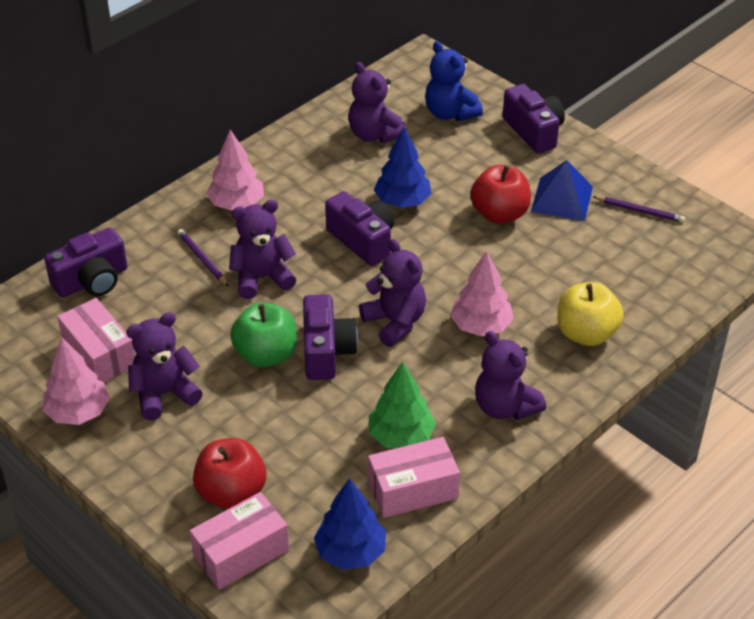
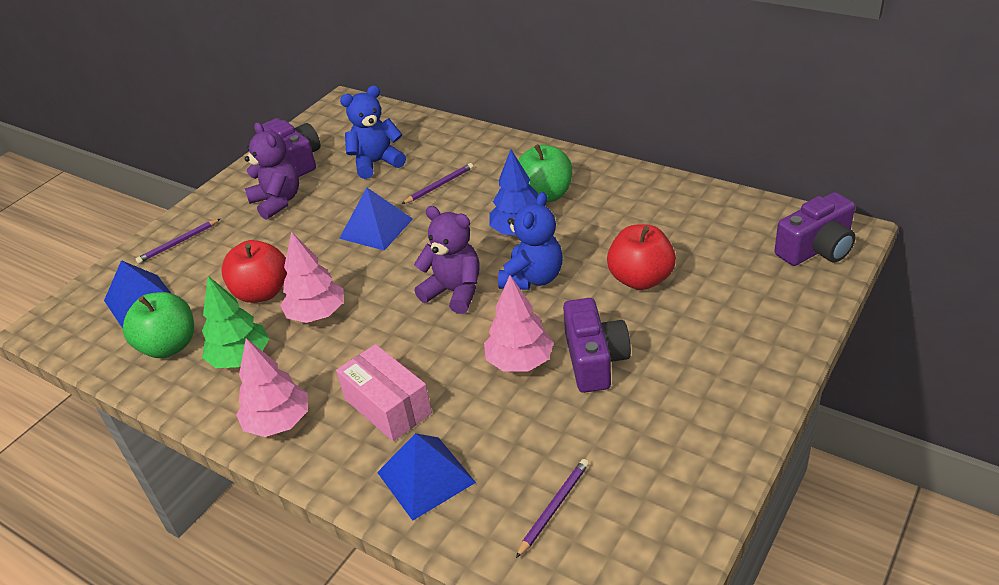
blue pyramid: 1 -> 3
blue teddy bear: 1 -> 2
blue tree: 2 -> 1
green apple: 1 -> 2
pink box: 3 -> 1
purple camera: 4 -> 3
purple pencil: 2 -> 3
purple teddy bear: 5 -> 2
yellow apple: 1 -> 0

